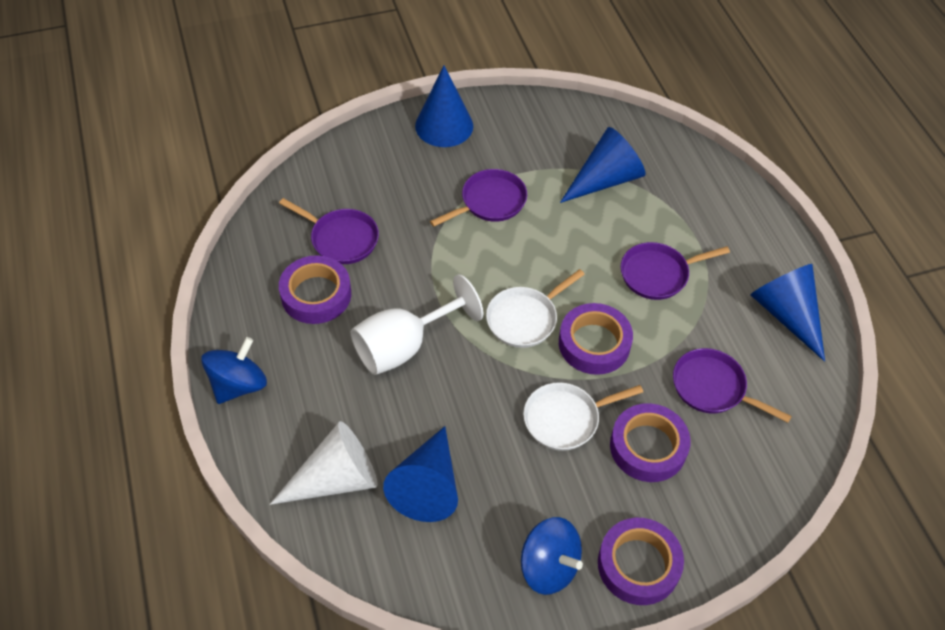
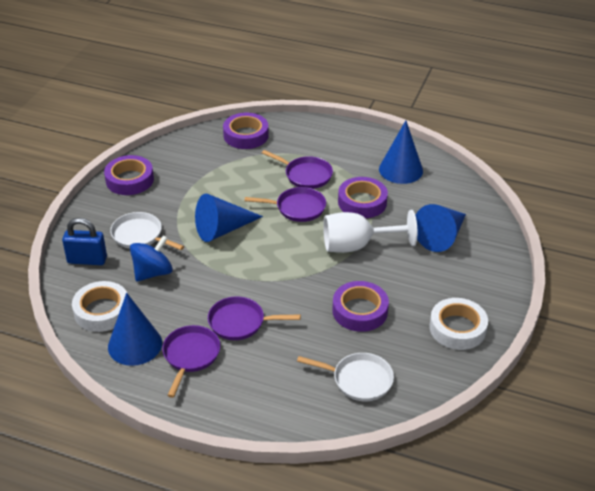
blue padlock: 0 -> 1
blue spinning top: 2 -> 1
white cone: 1 -> 0
white tape: 0 -> 2

